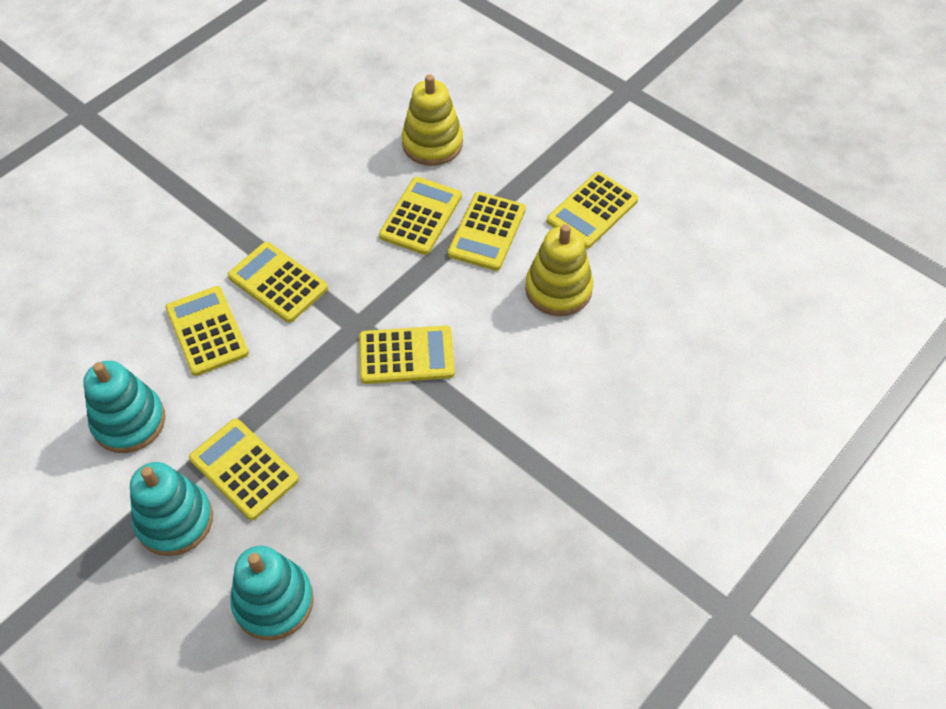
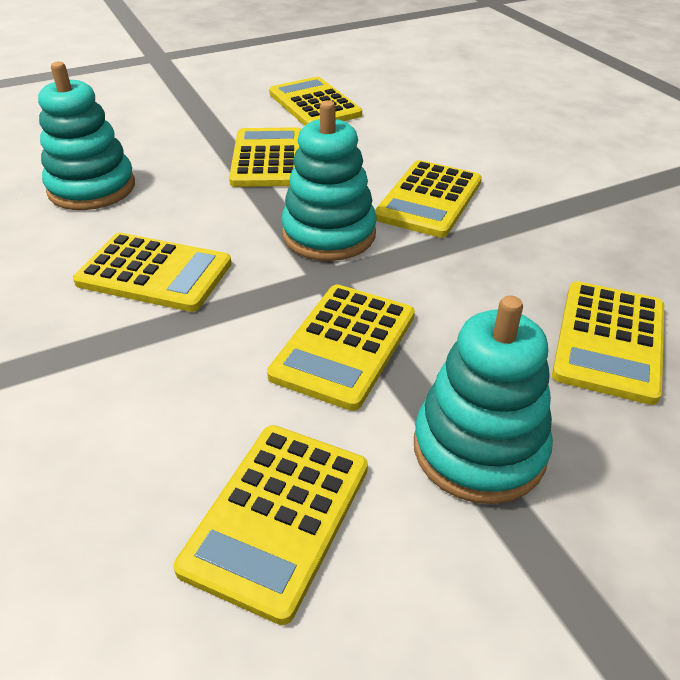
yellow stacking toy: 2 -> 0

